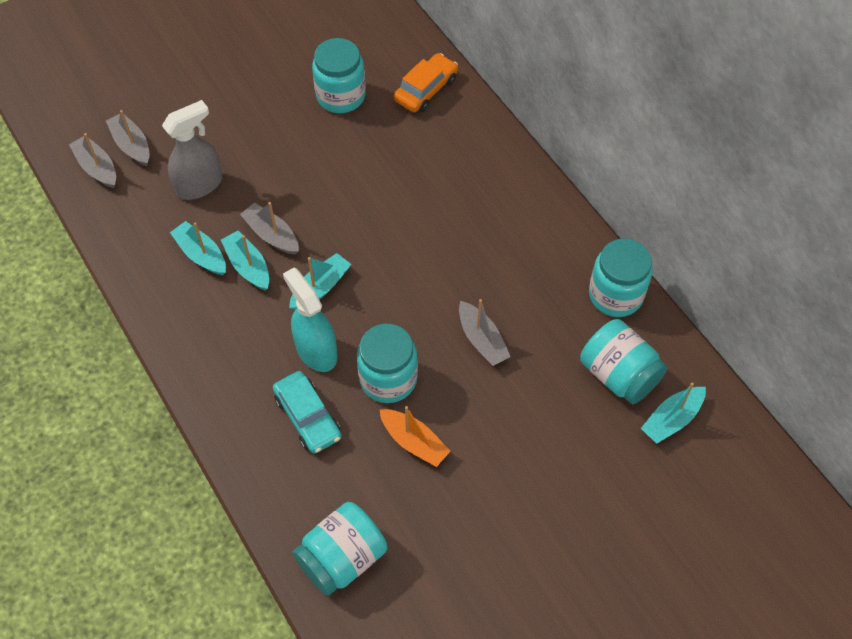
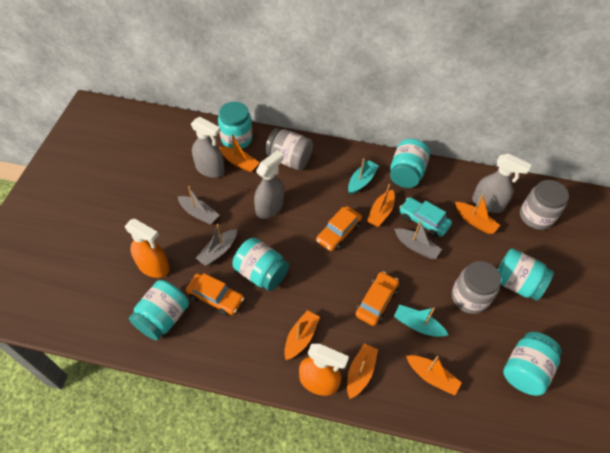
grey boat: 4 -> 3
grey jar: 0 -> 3
grey spray bottle: 1 -> 3
orange boat: 1 -> 6
orange car: 1 -> 3
orange spray bottle: 0 -> 2
turquoise boat: 4 -> 2
turquoise jar: 5 -> 6
turquoise spray bottle: 1 -> 0

